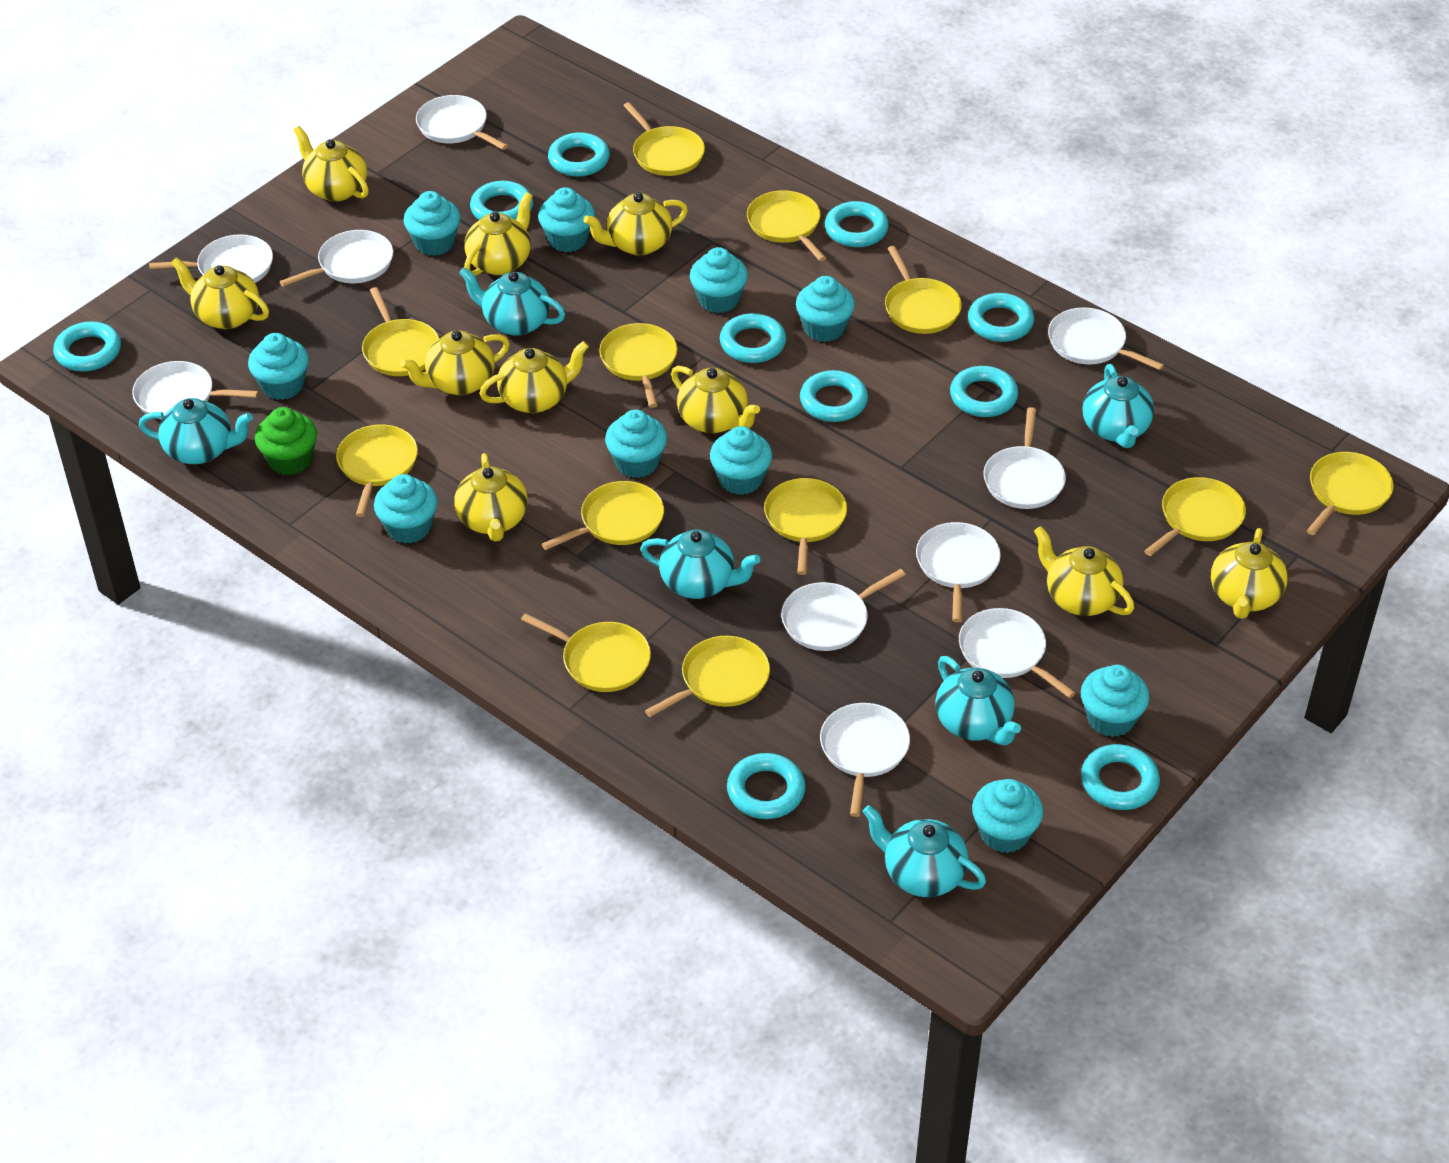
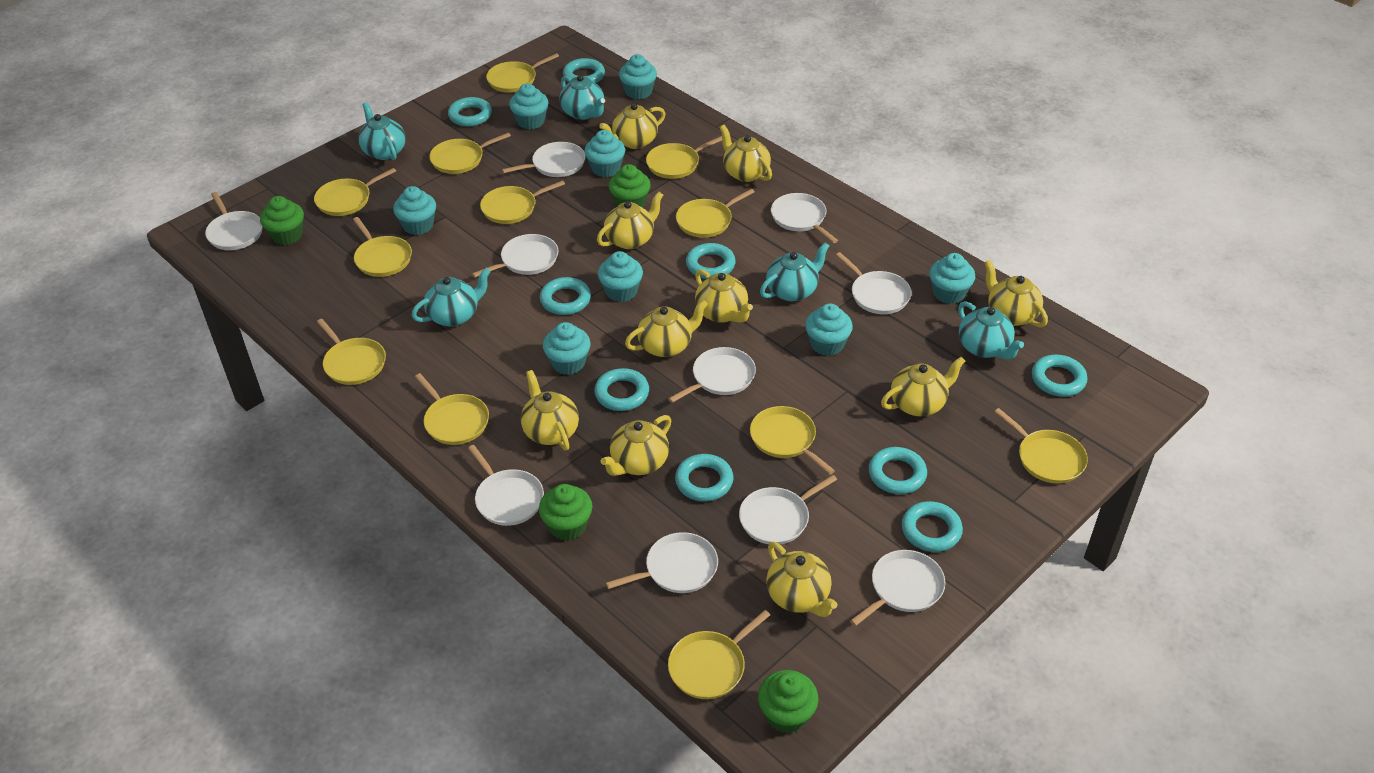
green cupcake: 1 -> 4
turquoise cupcake: 10 -> 8
turquoise ring: 10 -> 9
turquoise teapot: 6 -> 5

